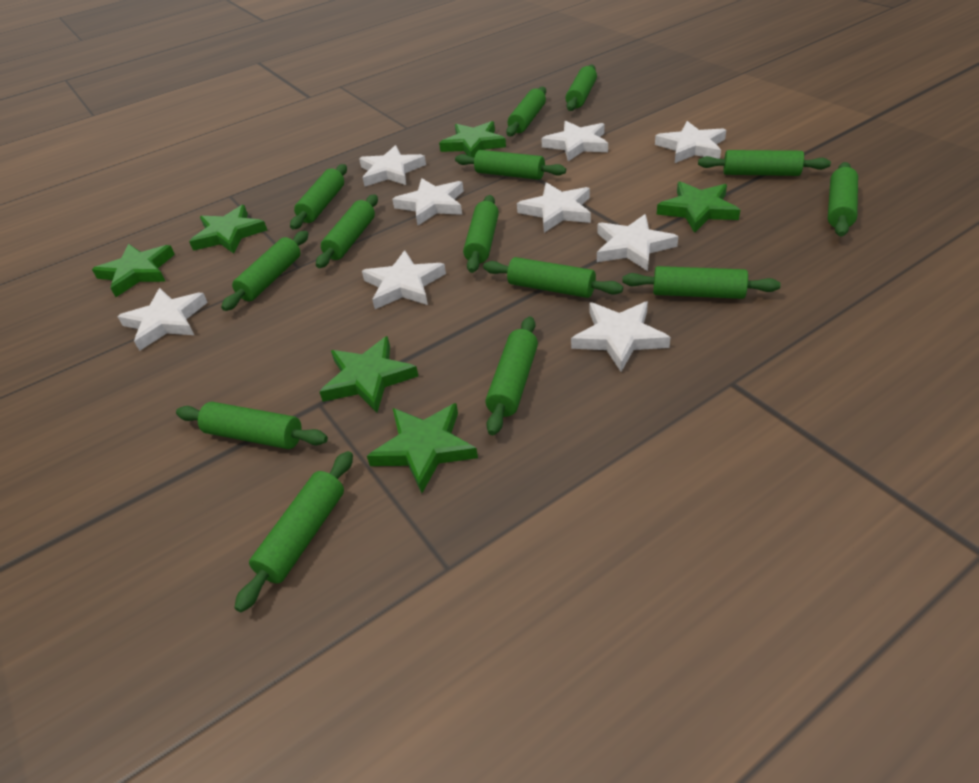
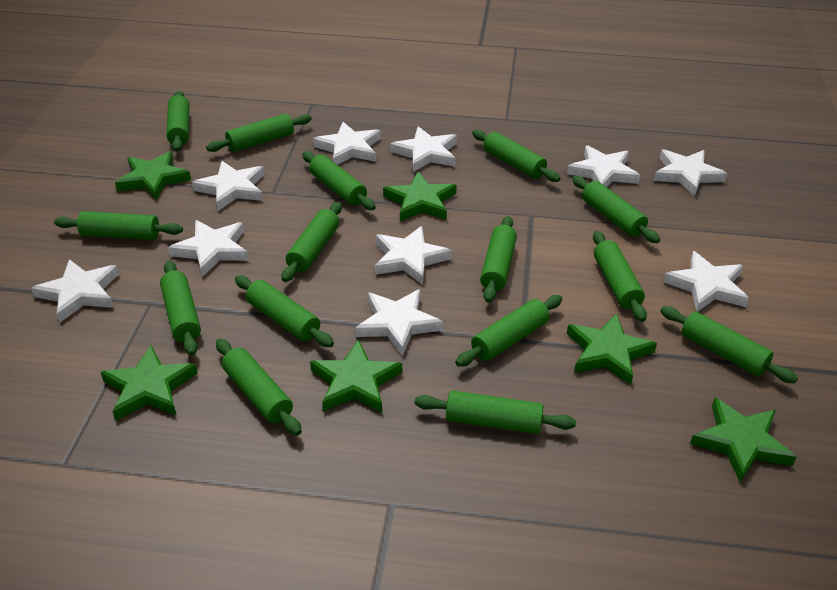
green rolling pin: 14 -> 15
white star: 9 -> 10

